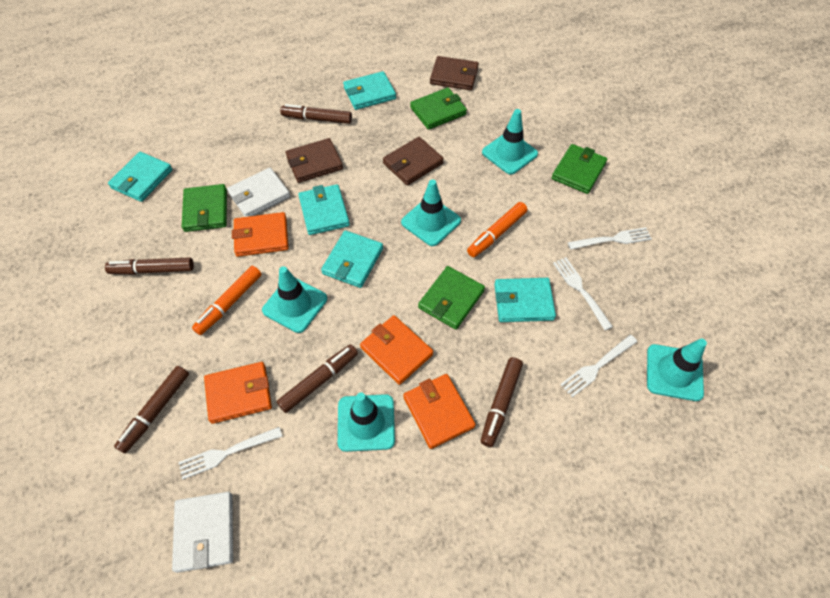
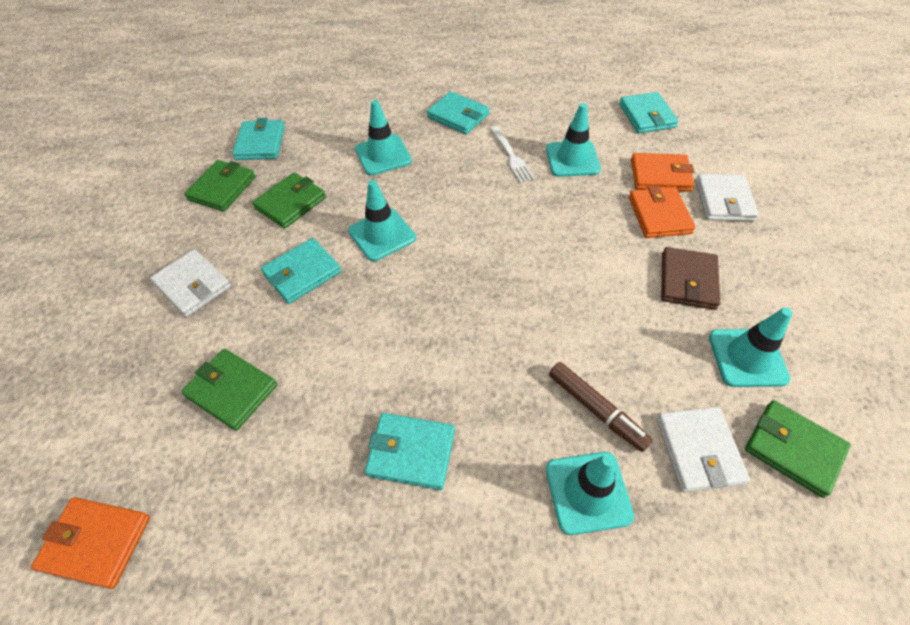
brown marker: 5 -> 1
brown wallet: 3 -> 1
orange marker: 2 -> 0
orange wallet: 4 -> 3
white fork: 4 -> 1
white wallet: 2 -> 3

